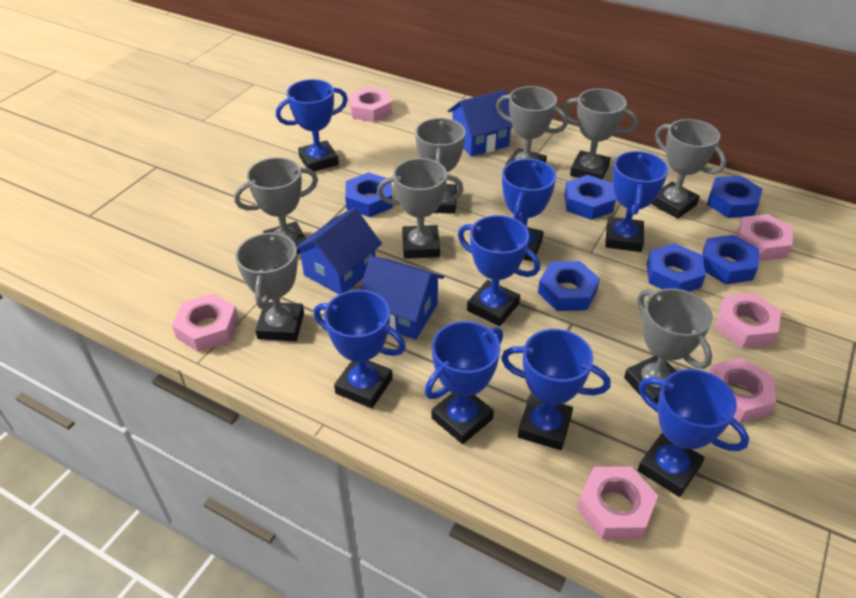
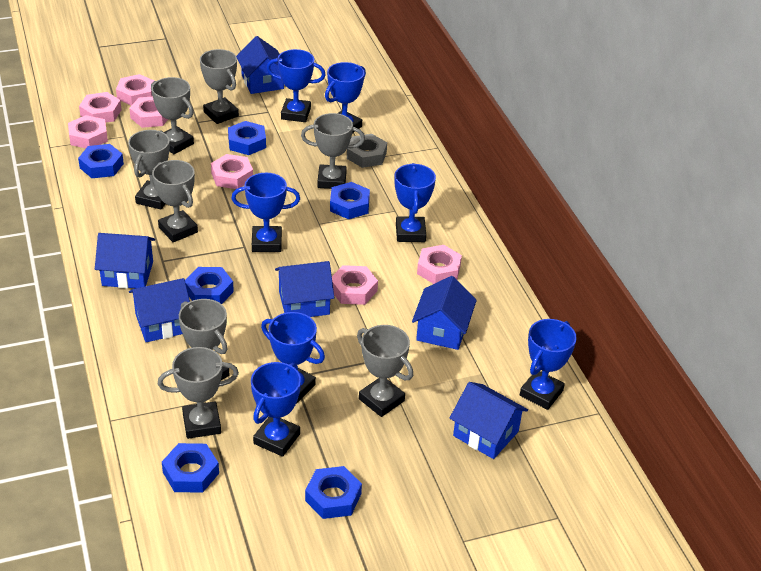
blue house: 3 -> 6
blue trophy: 8 -> 7
grey nut: 0 -> 1
pink nut: 6 -> 7

